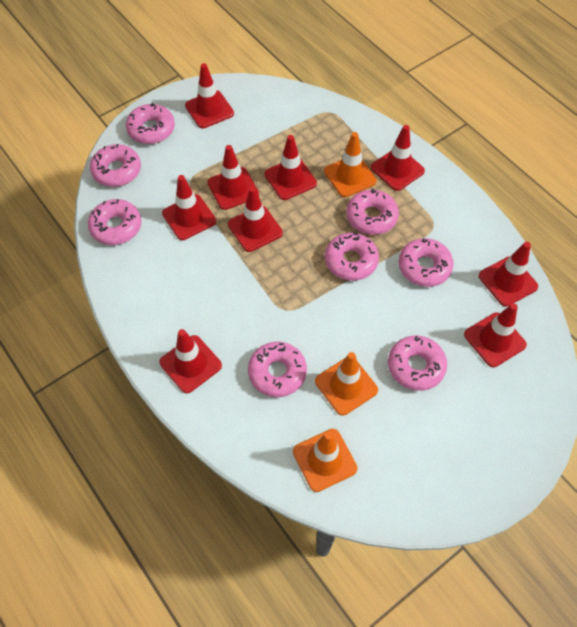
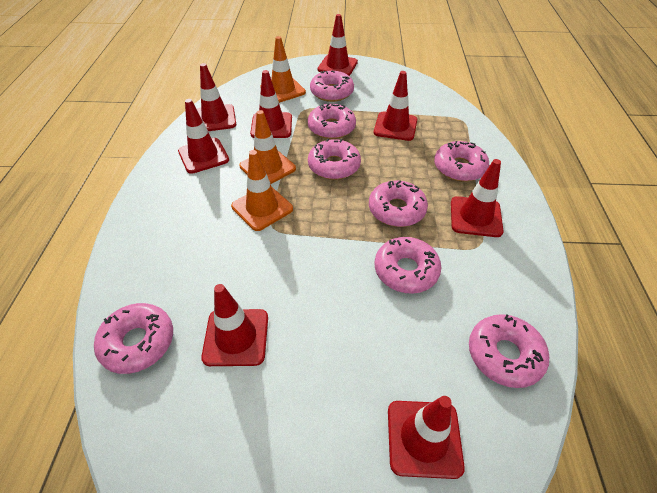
red traffic cone: 9 -> 8

